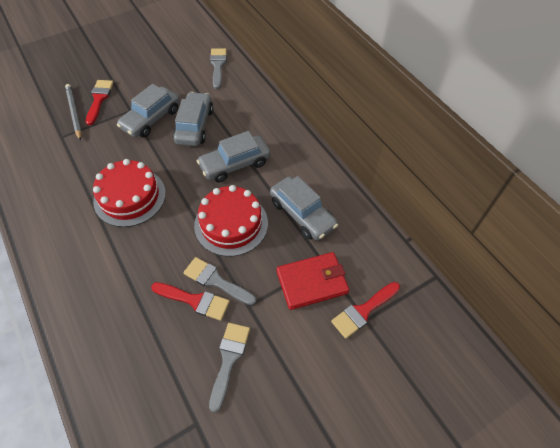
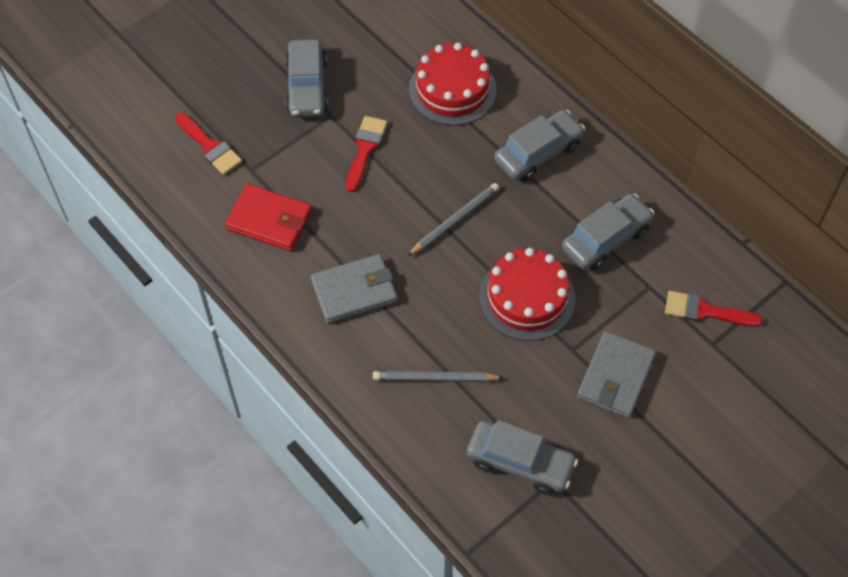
grey brush: 3 -> 0
grey pencil: 1 -> 2
grey wallet: 0 -> 2

